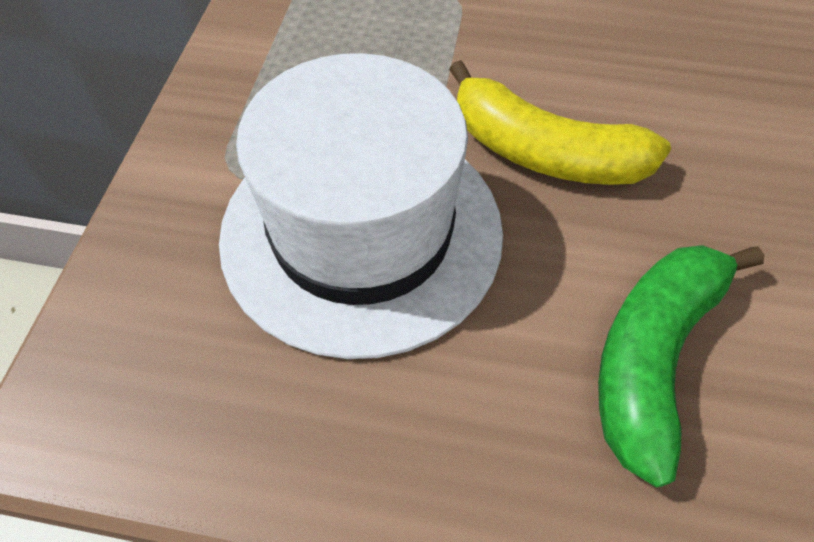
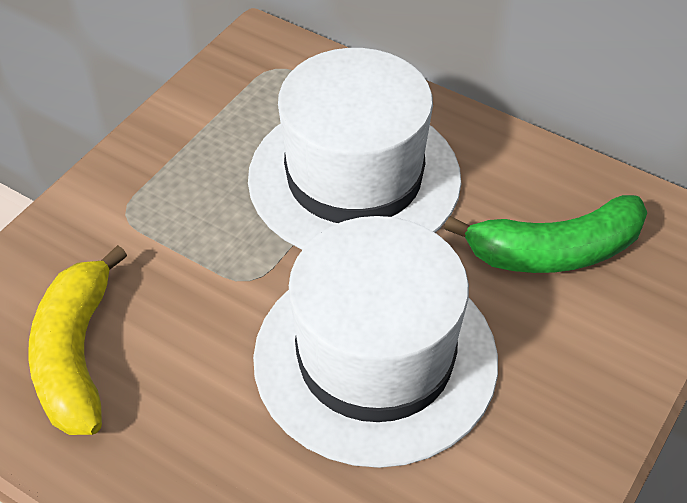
white hat: 1 -> 2

